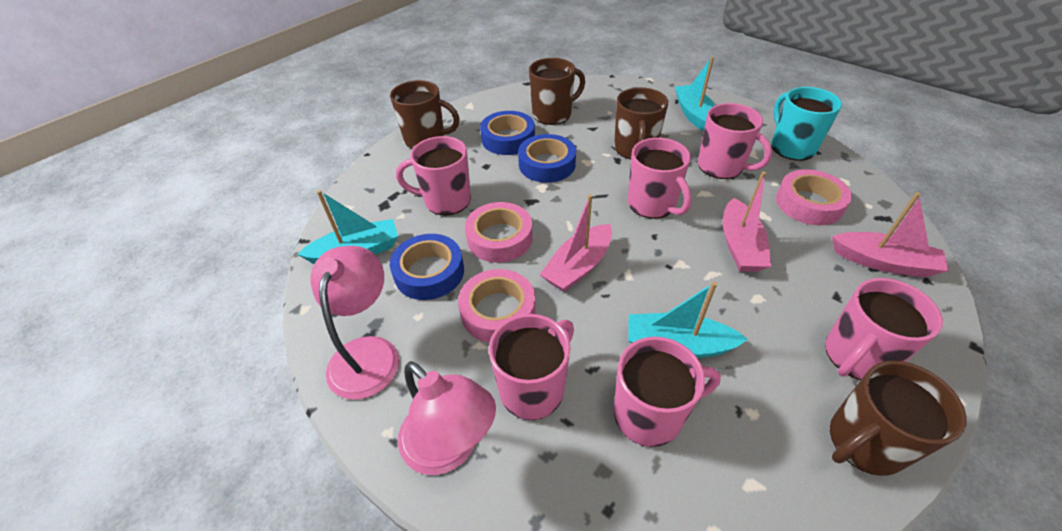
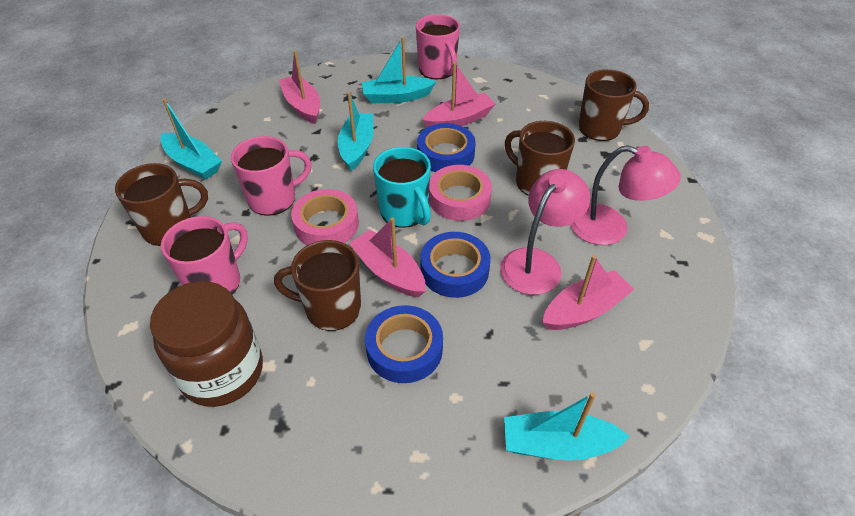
brown jar: 0 -> 1
pink boat: 3 -> 4
pink mug: 6 -> 3
pink tape: 3 -> 2
turquoise boat: 3 -> 4

